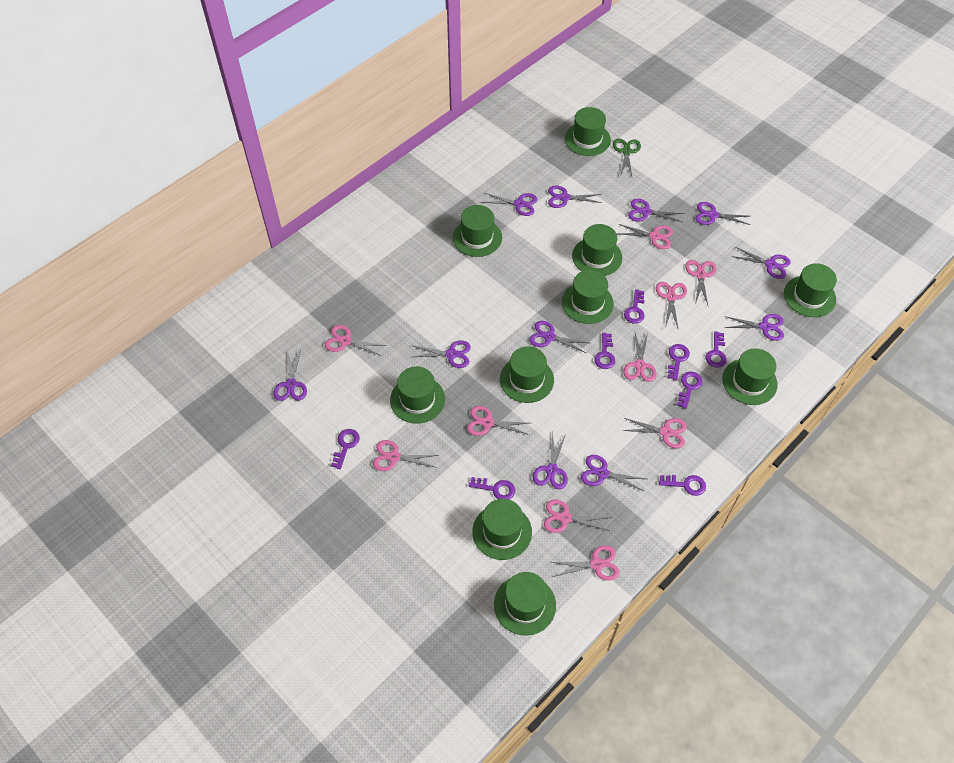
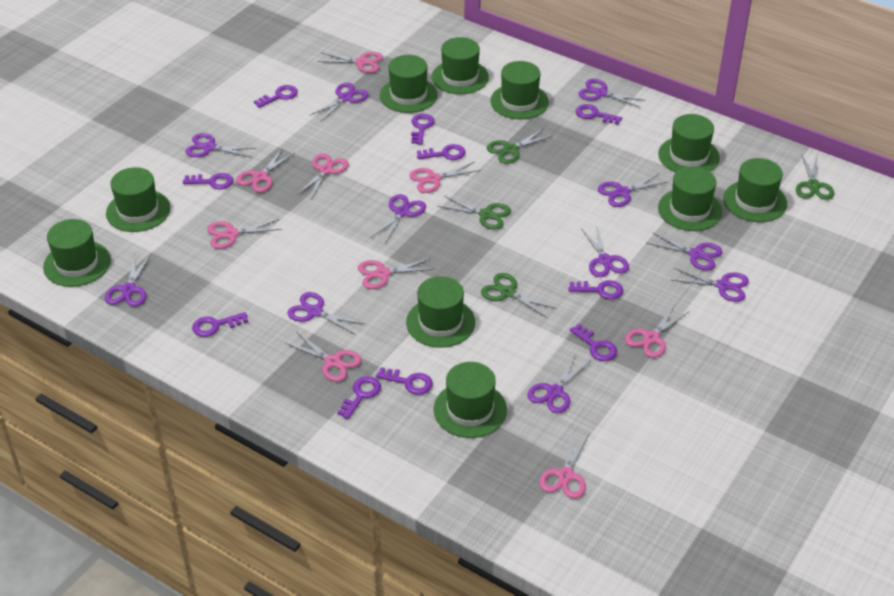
green scissors: 1 -> 4
pink scissors: 10 -> 9
purple key: 8 -> 10

